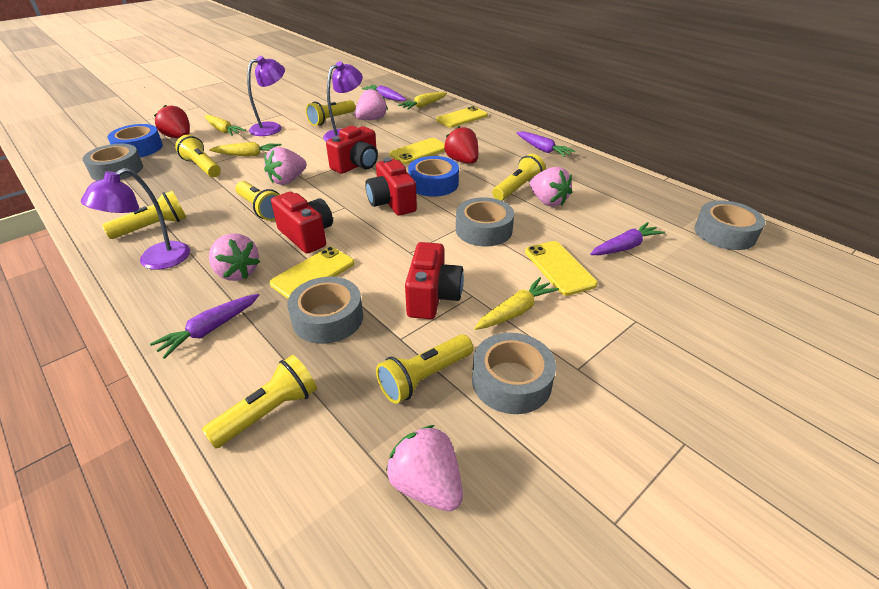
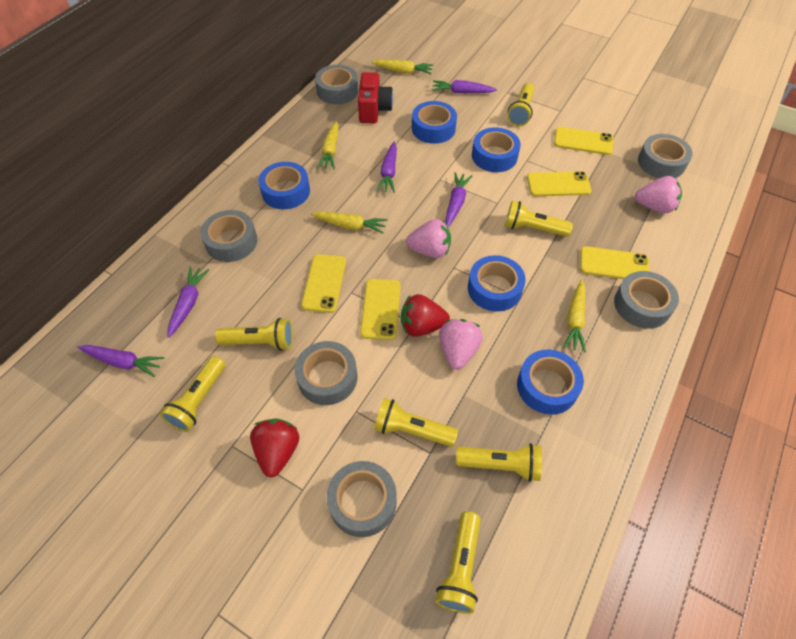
blue tape: 2 -> 5
grey tape: 5 -> 6
pink strawberry: 5 -> 3
purple carrot: 4 -> 5
purple lamp: 3 -> 0
red camera: 4 -> 1
yellow phone: 4 -> 5

